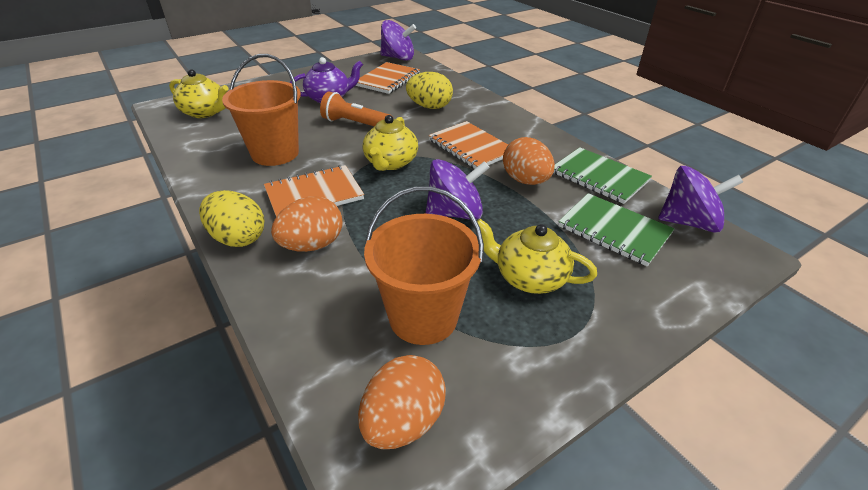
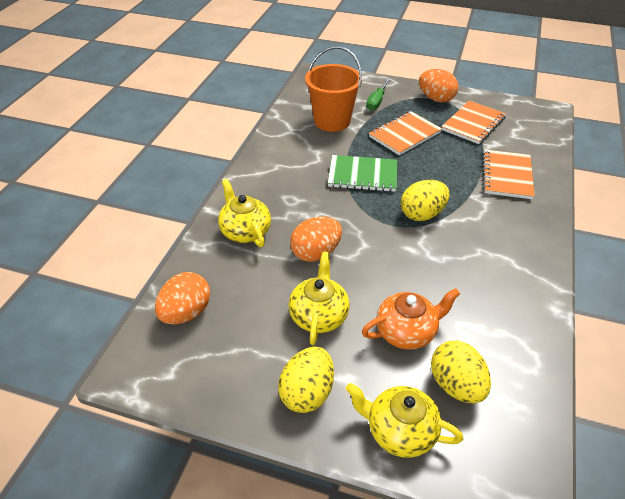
green notebook: 2 -> 1
green screwdriver: 0 -> 1
orange bucket: 2 -> 1
orange flashlight: 1 -> 0
orange teapot: 0 -> 1
purple spinning top: 3 -> 0
purple teapot: 1 -> 0
yellow egg: 2 -> 3

